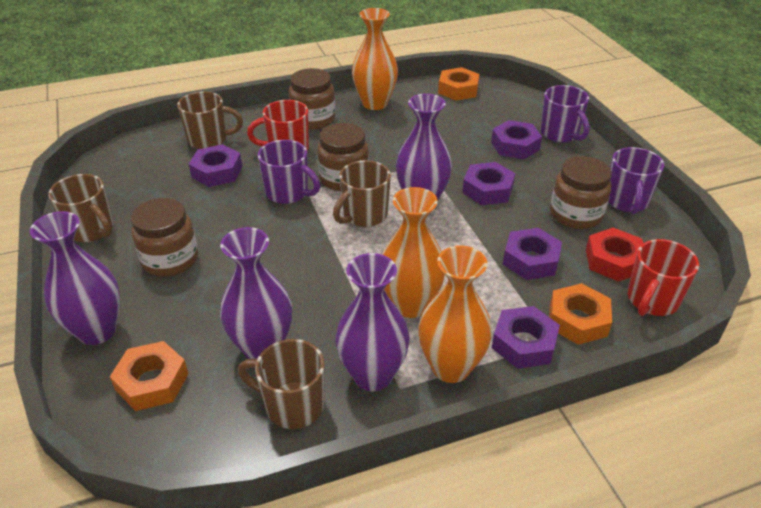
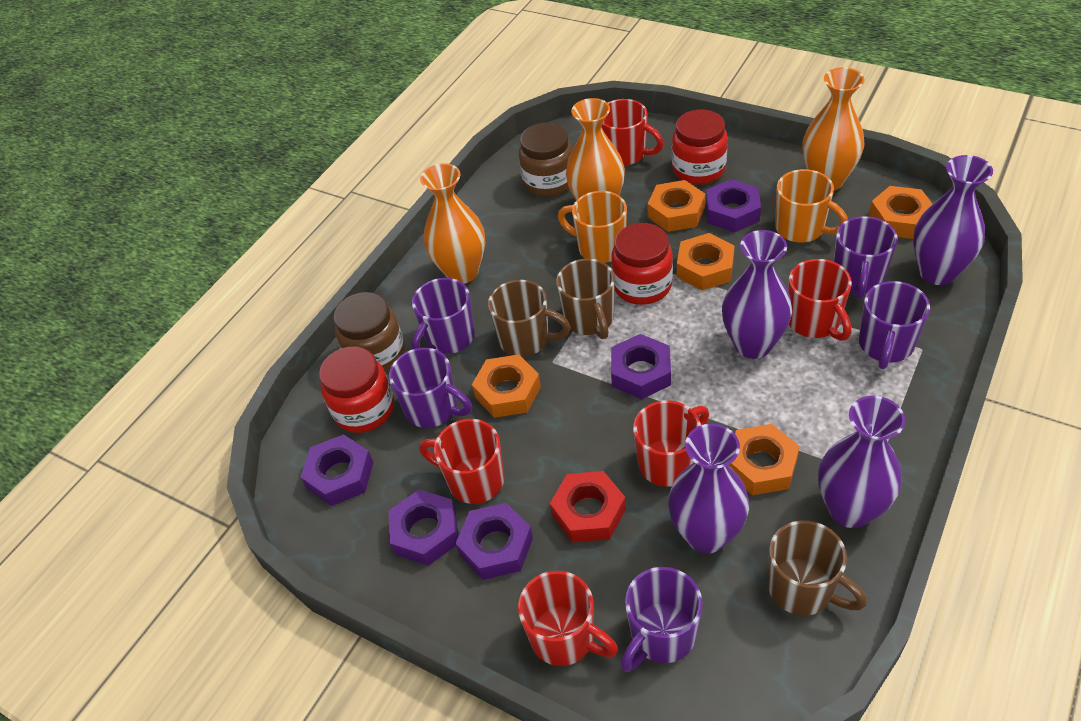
brown jar: 4 -> 2
brown mug: 4 -> 3
orange mug: 0 -> 2
orange nut: 3 -> 5
purple mug: 3 -> 5
red jar: 0 -> 3
red mug: 2 -> 5

